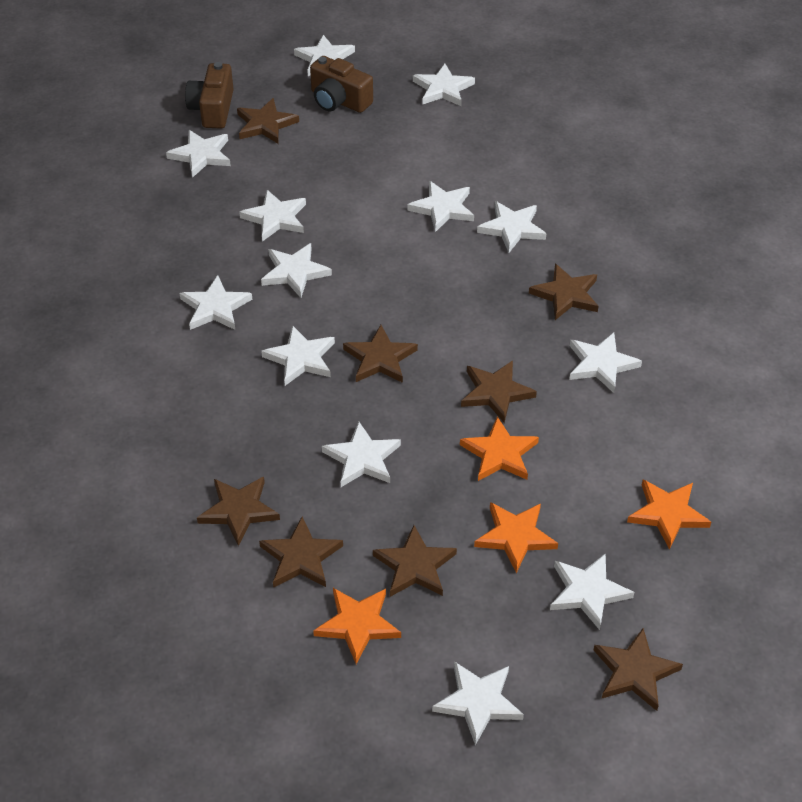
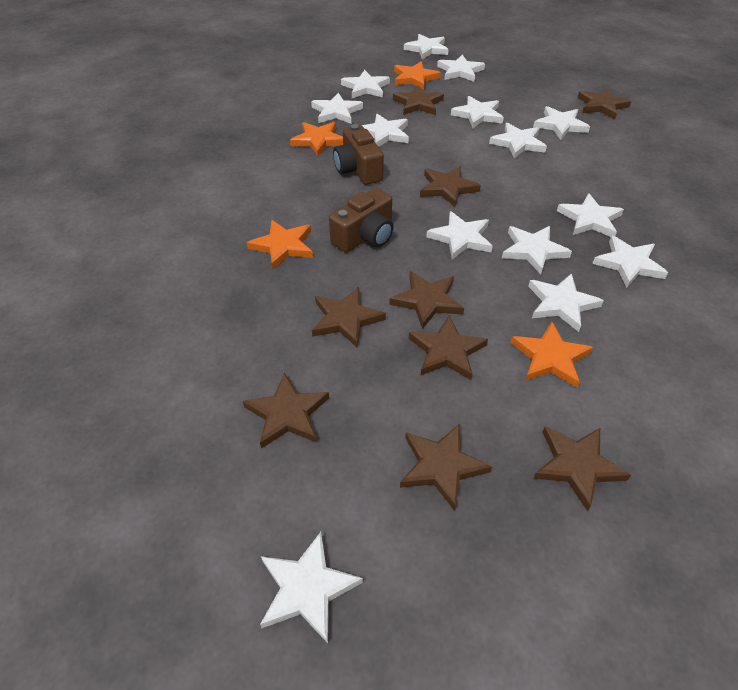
brown star: 8 -> 9
white star: 13 -> 14

